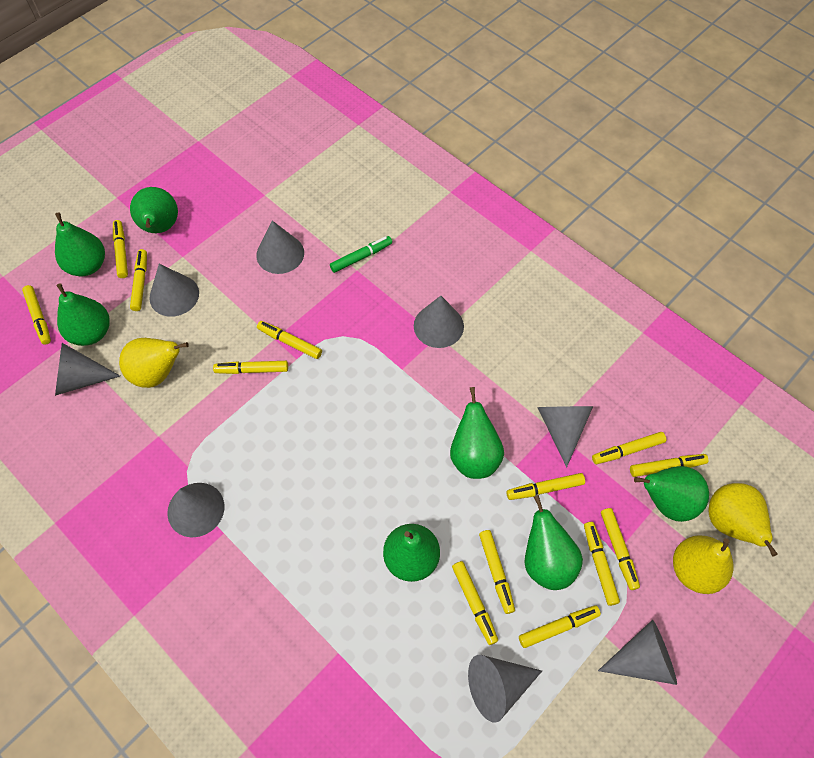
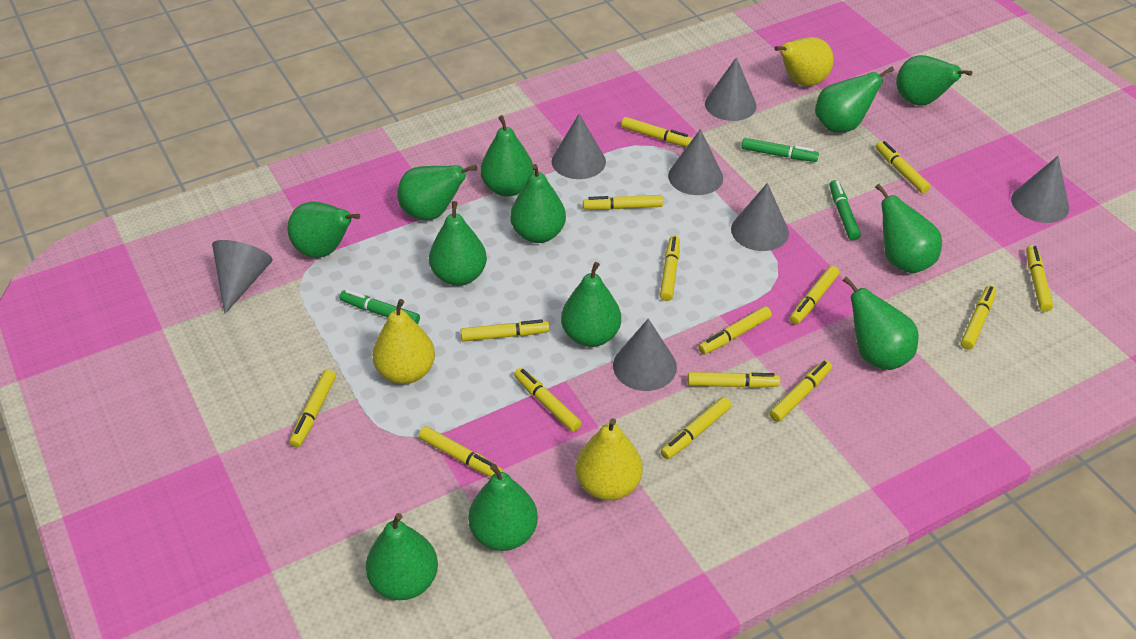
green marker: 1 -> 3
green pear: 7 -> 12
grey cone: 8 -> 7
yellow marker: 13 -> 15

